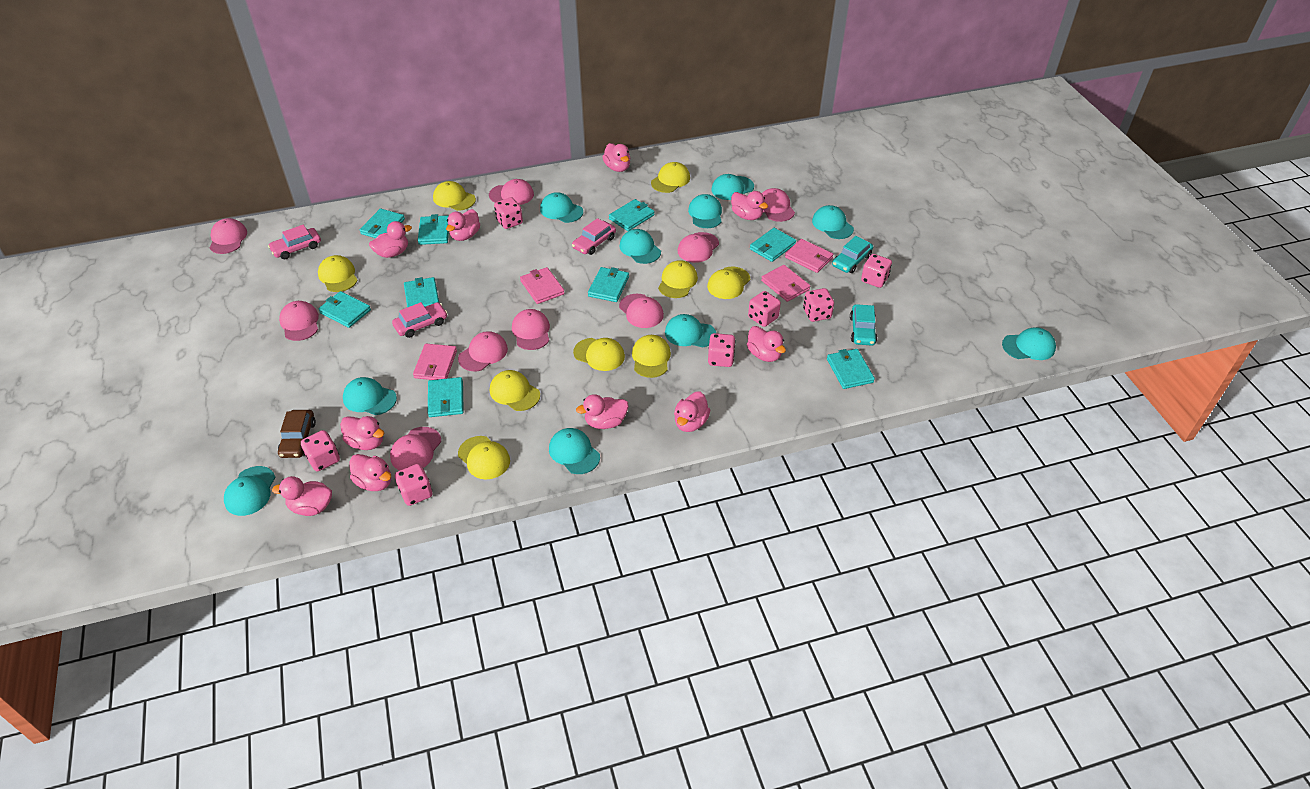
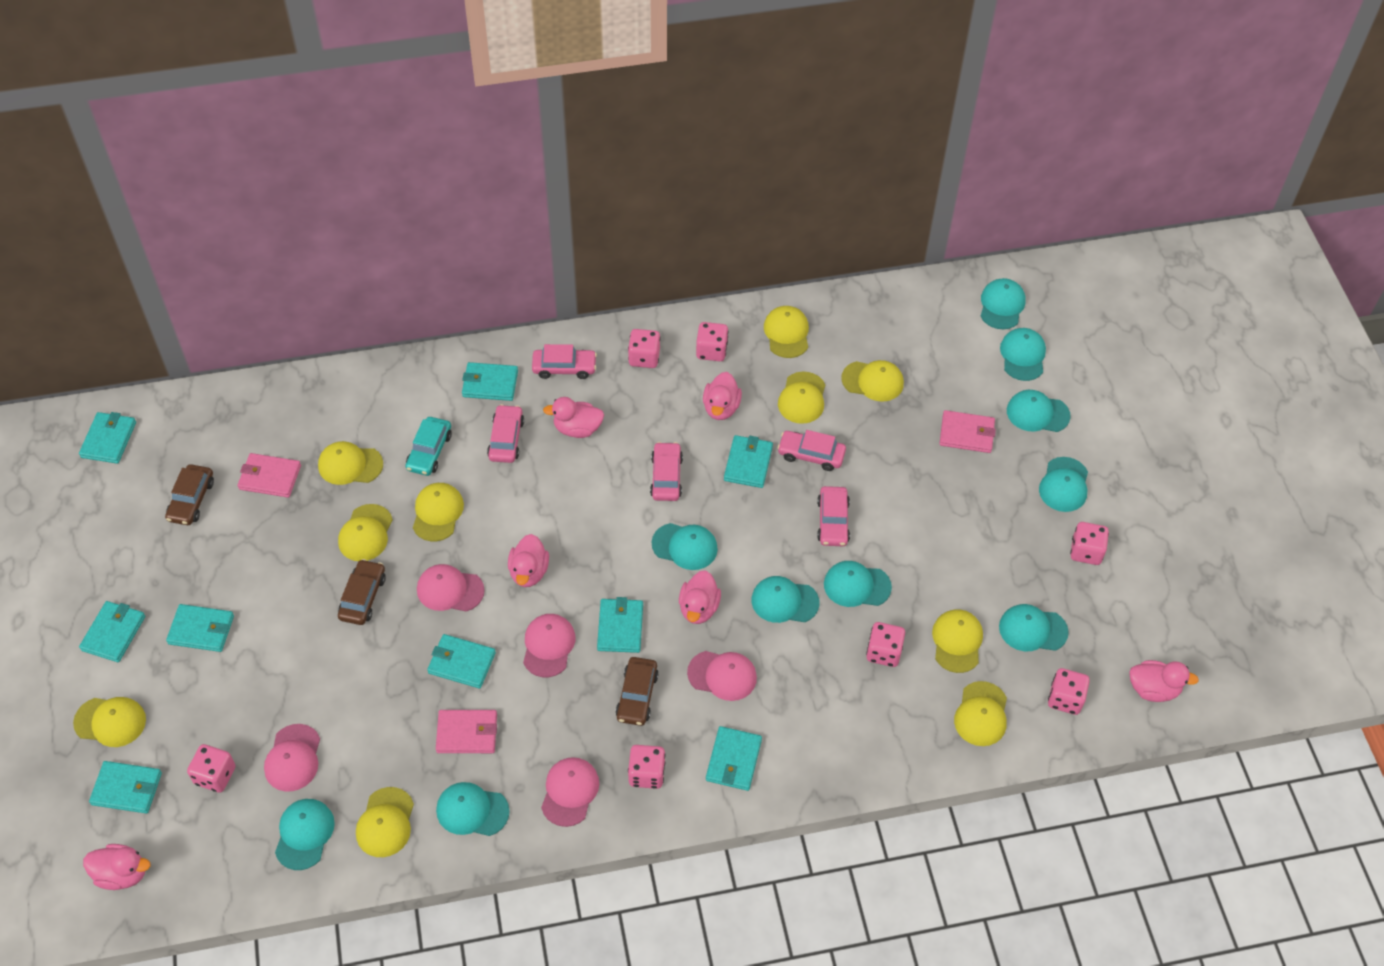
brown car: 1 -> 3
pink cap: 9 -> 5
pink car: 3 -> 5
pink duck: 10 -> 6
pink wallet: 4 -> 3
turquoise car: 2 -> 1
yellow cap: 9 -> 10

